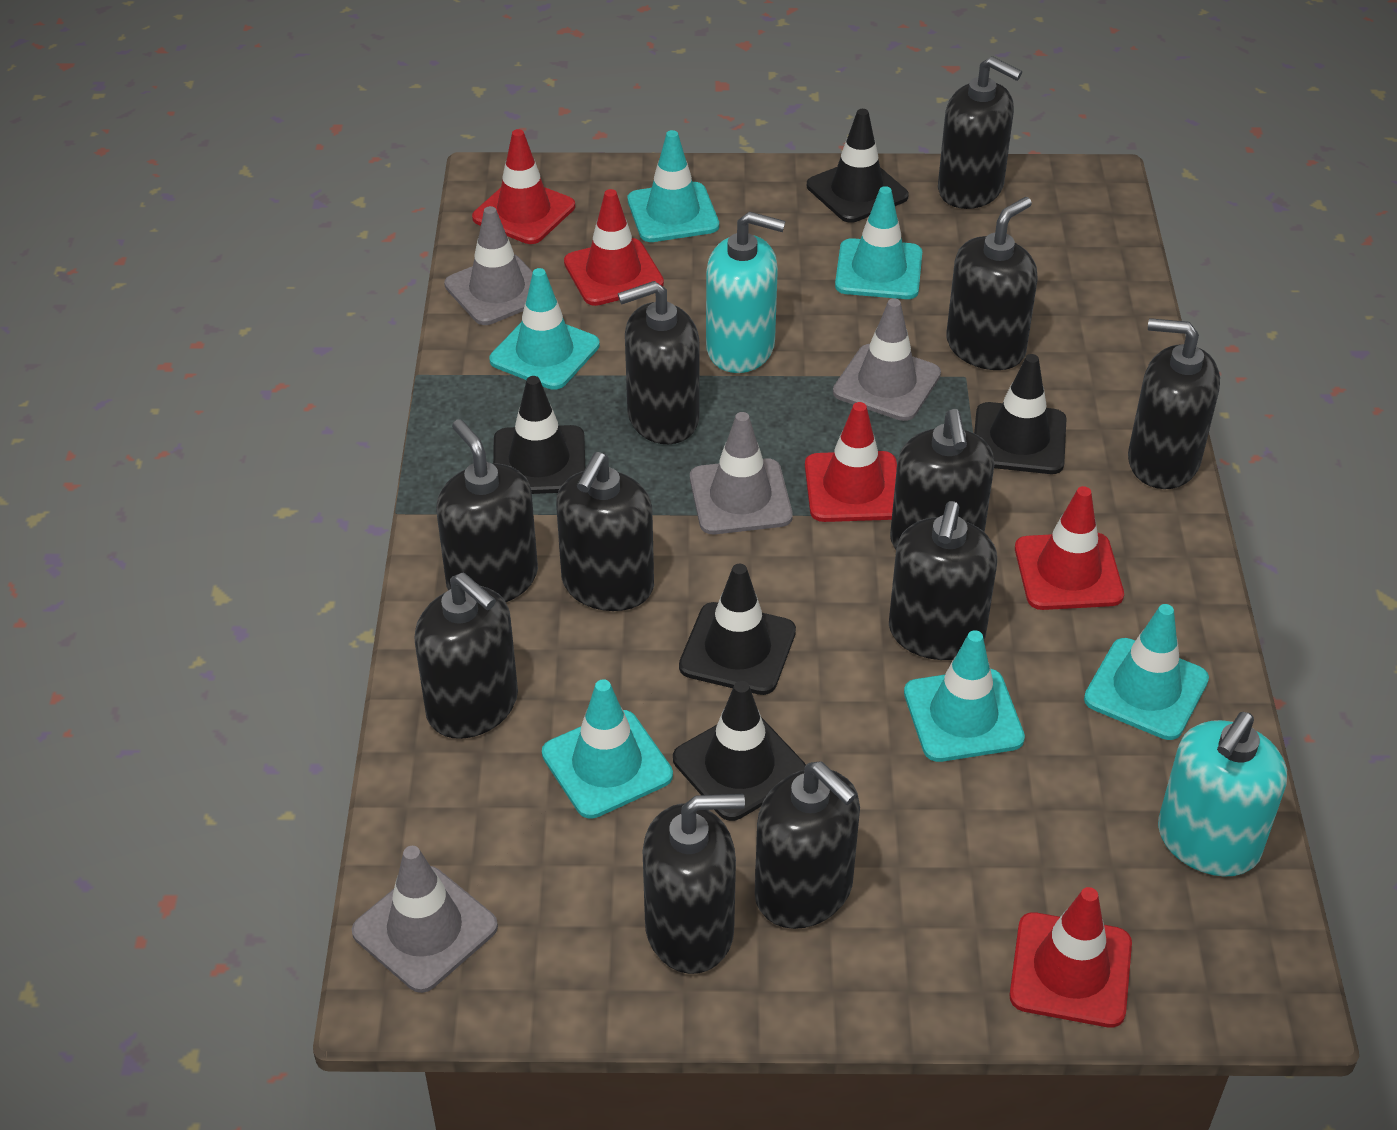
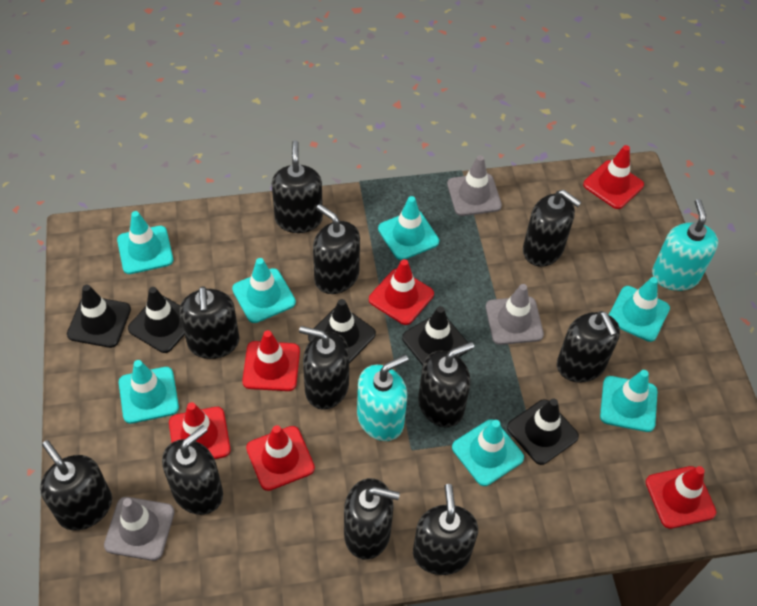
grey traffic cone: 4 -> 3
red traffic cone: 5 -> 6
turquoise traffic cone: 6 -> 7

